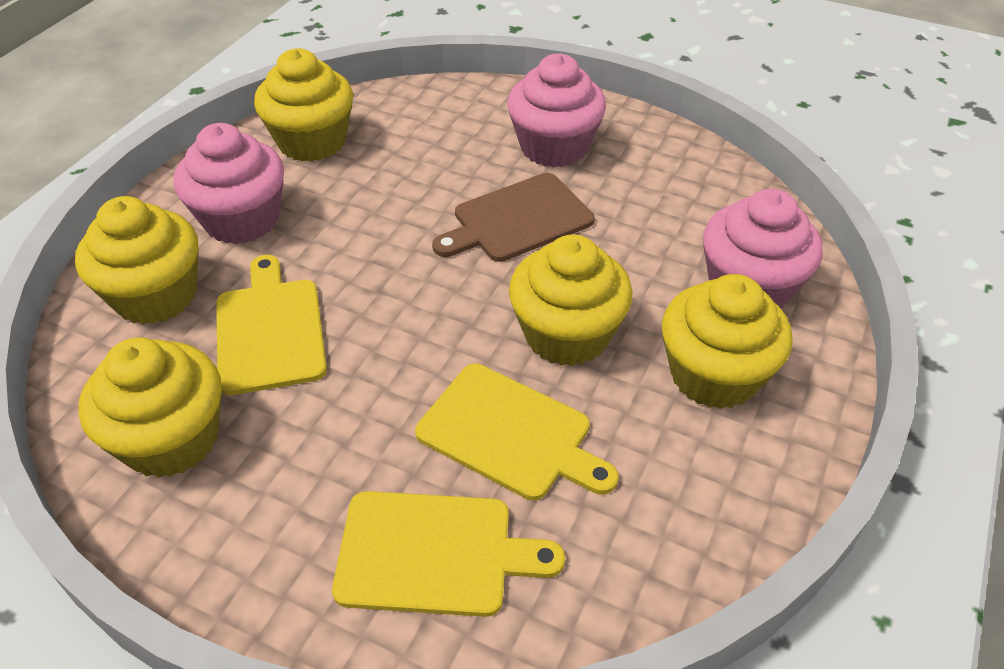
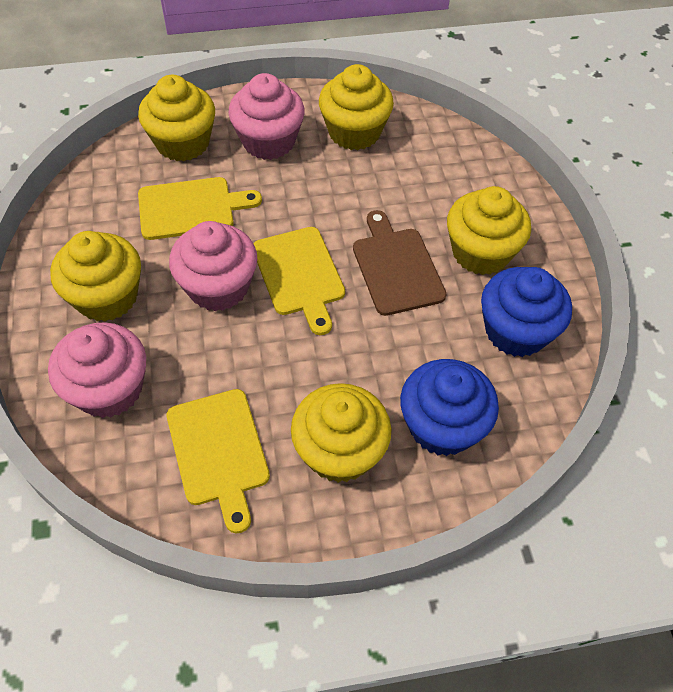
blue cupcake: 0 -> 2

